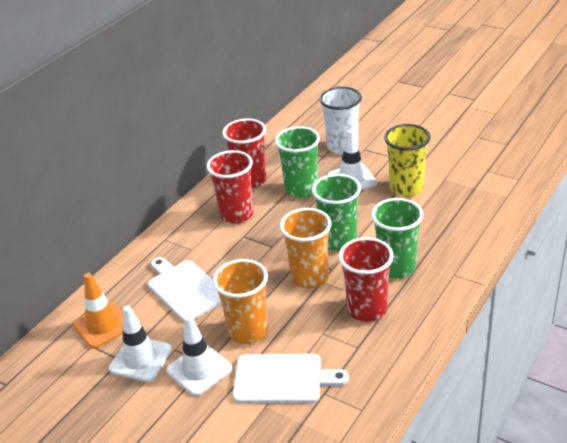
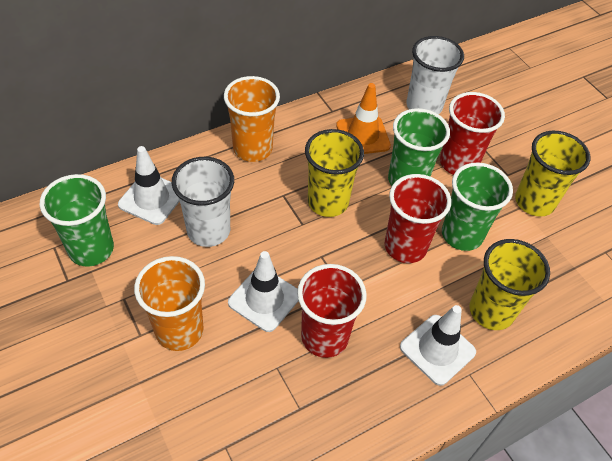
white cup: 1 -> 2
white cutting board: 2 -> 0
yellow cup: 1 -> 3

